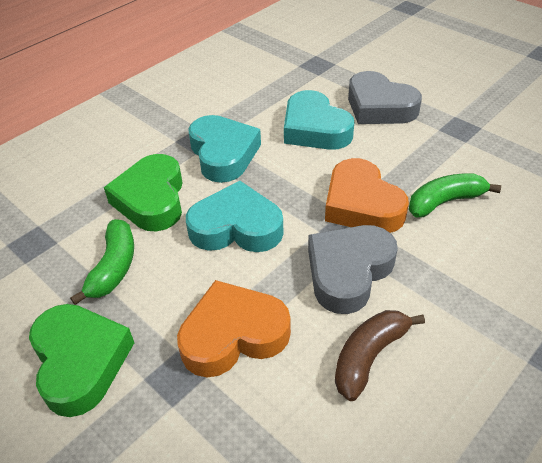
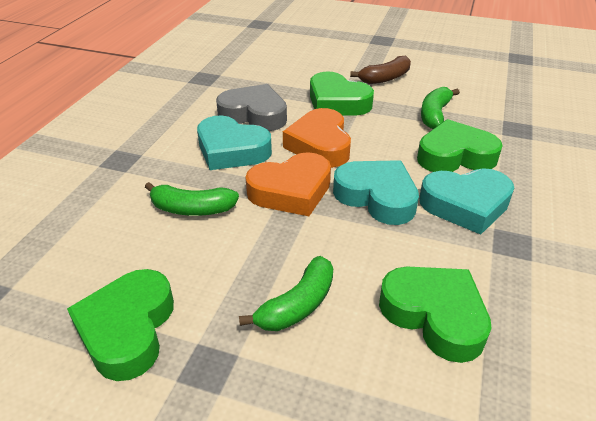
green banana: 2 -> 3
green heart: 2 -> 4
grey heart: 2 -> 1

